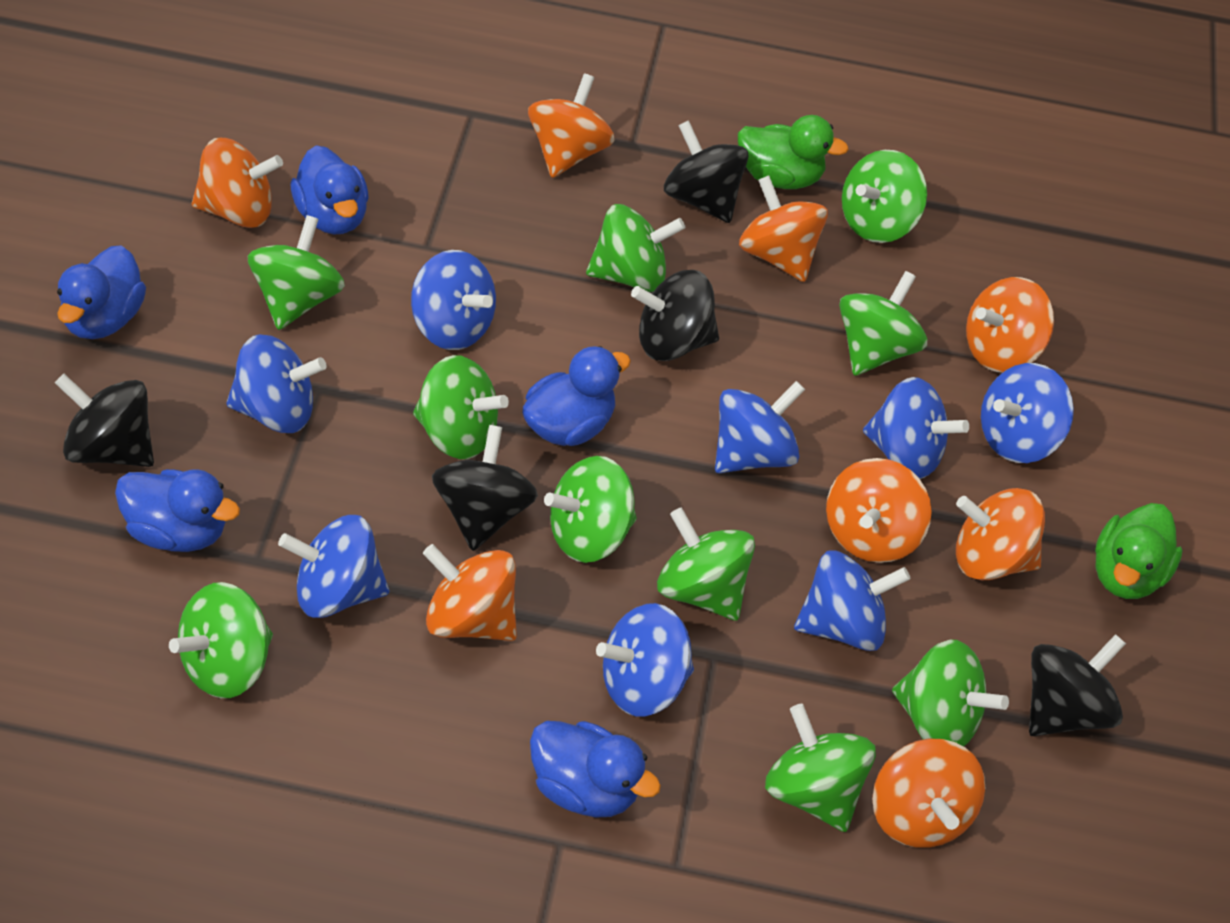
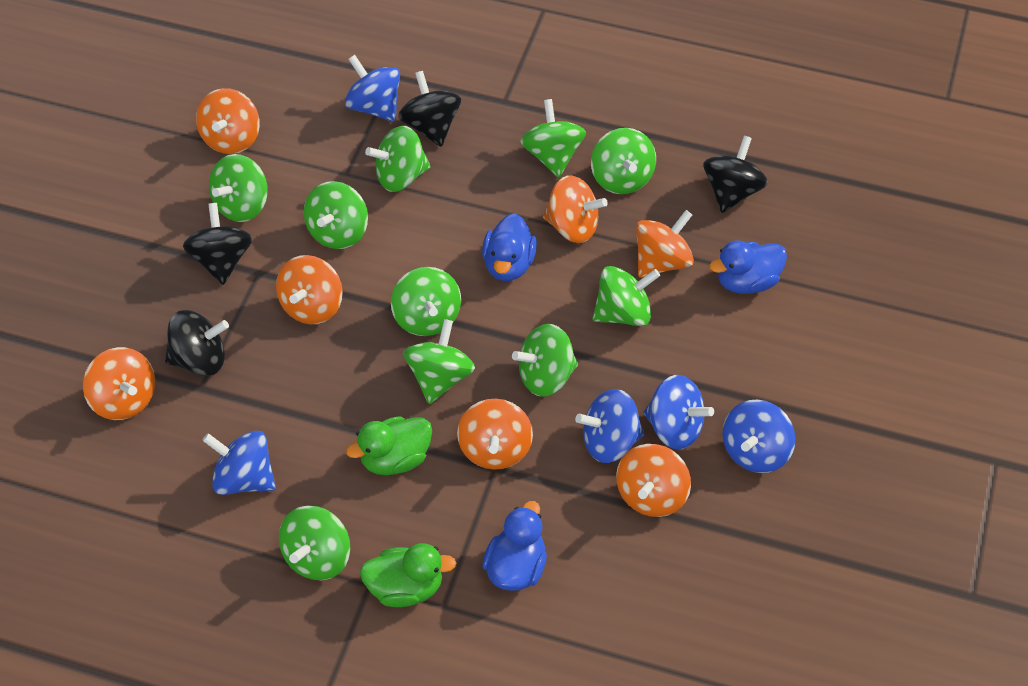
black spinning top: 5 -> 4
blue duck: 5 -> 3
blue spinning top: 8 -> 5
orange spinning top: 8 -> 7

